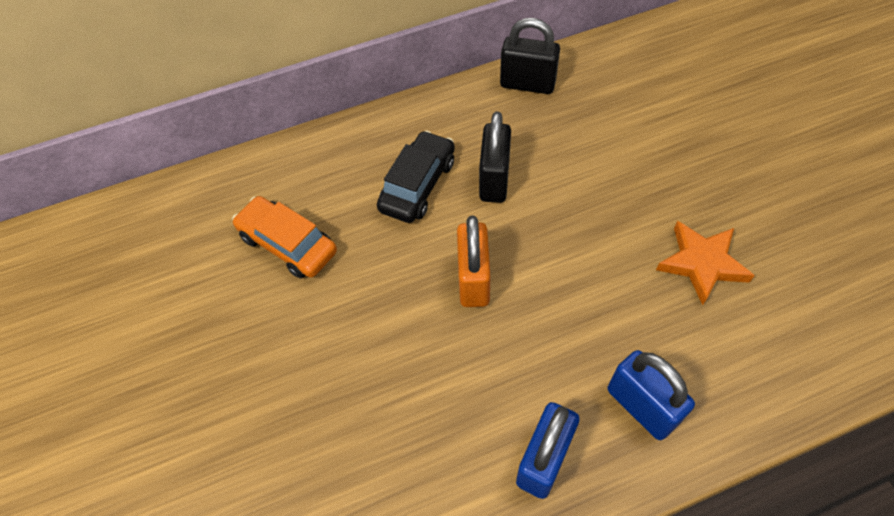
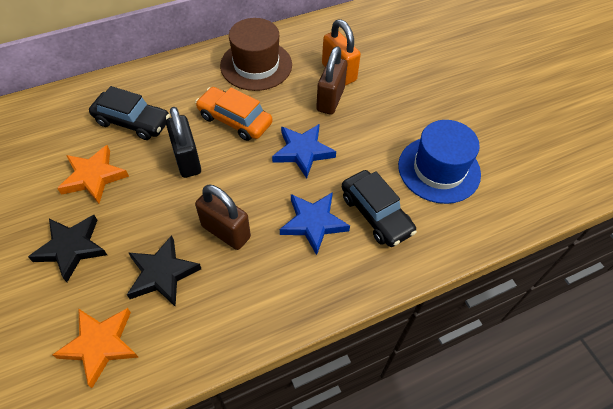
black car: 1 -> 2
black padlock: 2 -> 1
black star: 0 -> 2
blue hat: 0 -> 1
blue padlock: 2 -> 0
blue star: 0 -> 2
brown hat: 0 -> 1
brown padlock: 0 -> 2
orange star: 1 -> 2

